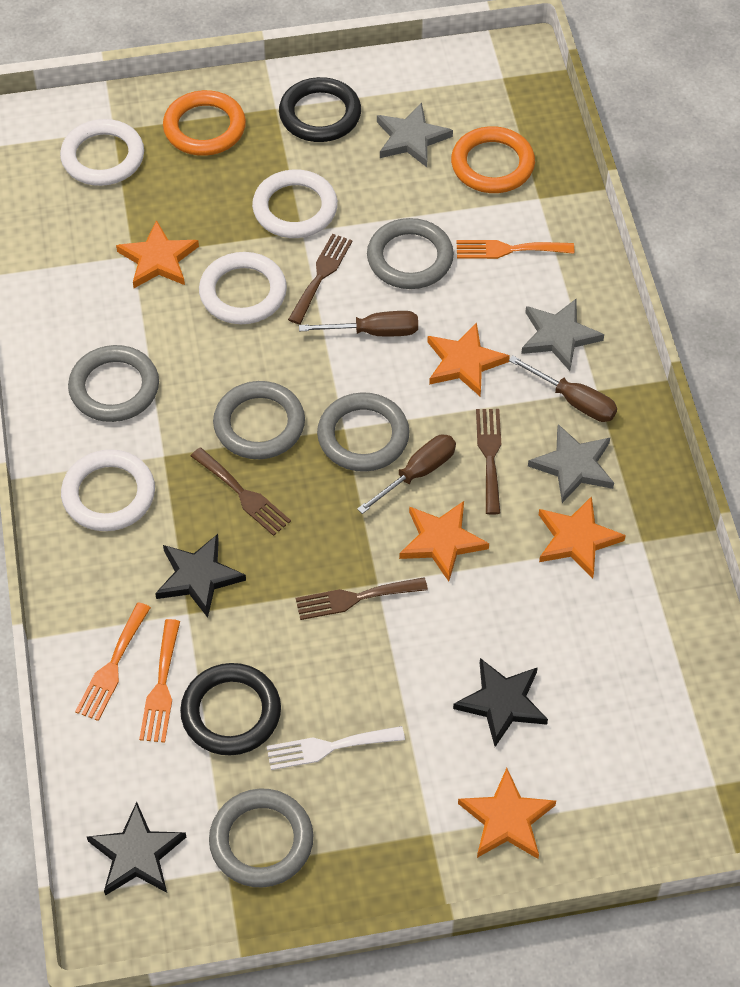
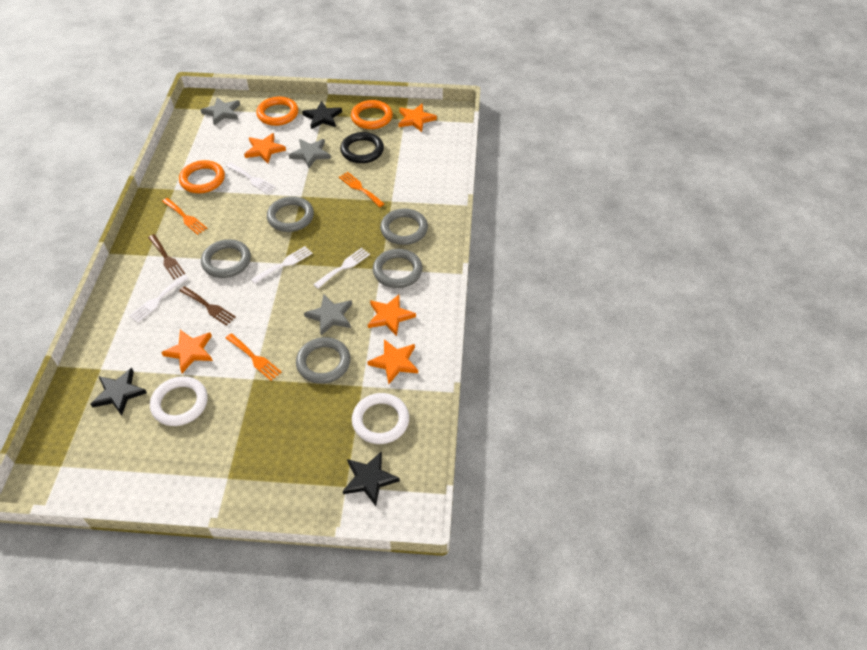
black ring: 2 -> 1
brown fork: 4 -> 2
brown screwdriver: 3 -> 0
orange ring: 2 -> 3
white fork: 1 -> 4
white ring: 4 -> 2

